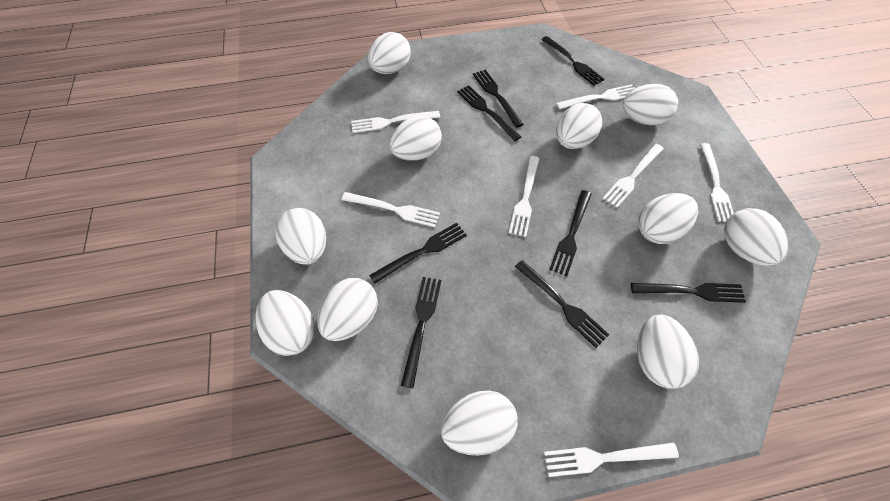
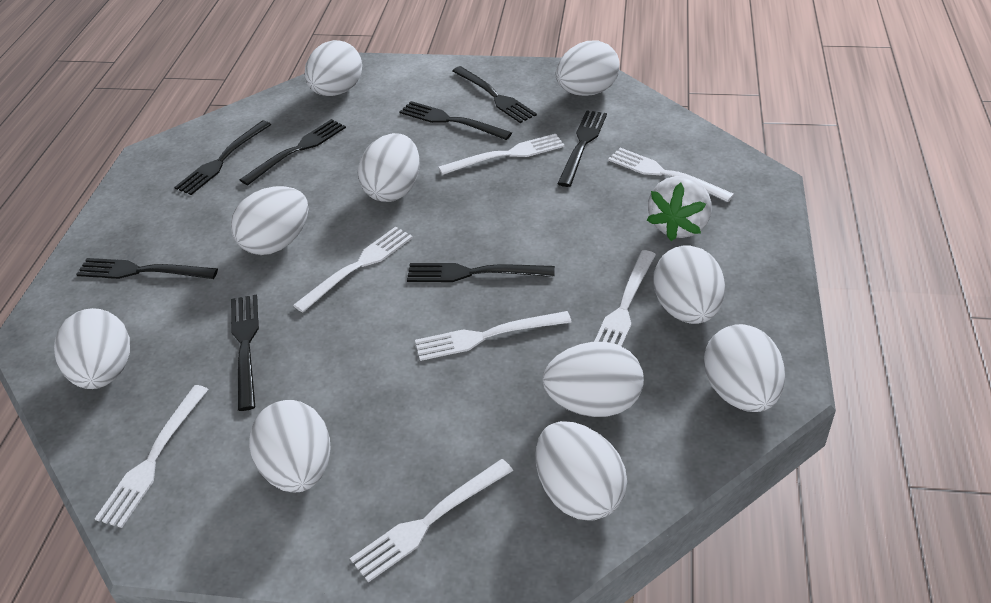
white egg: 11 -> 10
white strawberry: 0 -> 1

